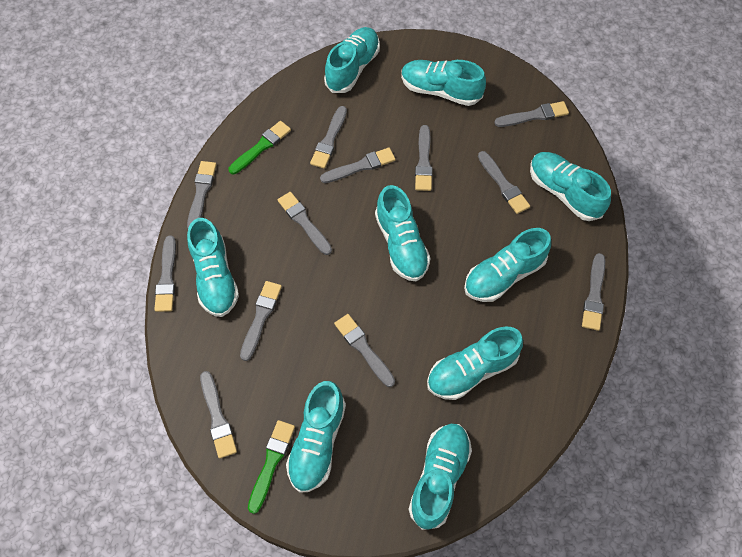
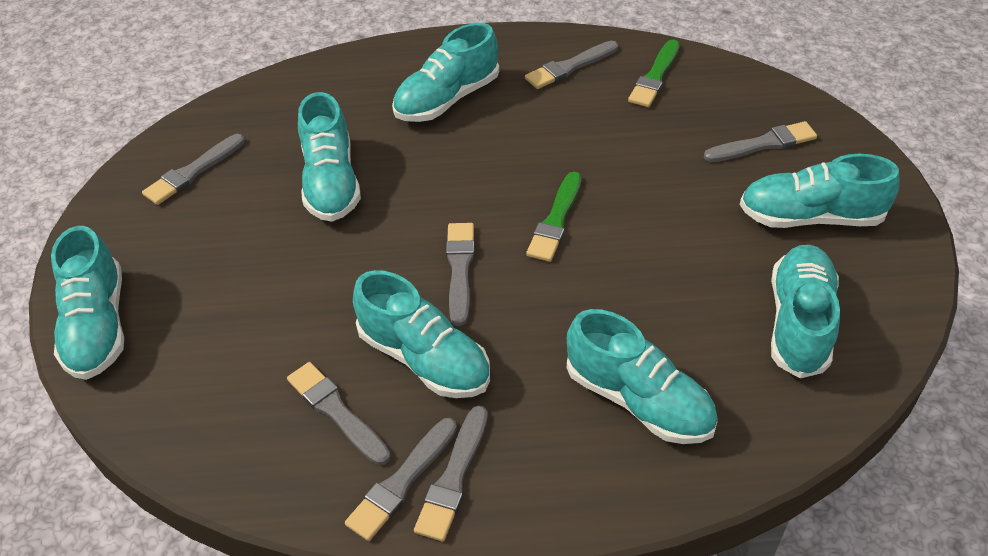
grey brush: 12 -> 7
turquoise shoe: 9 -> 7

